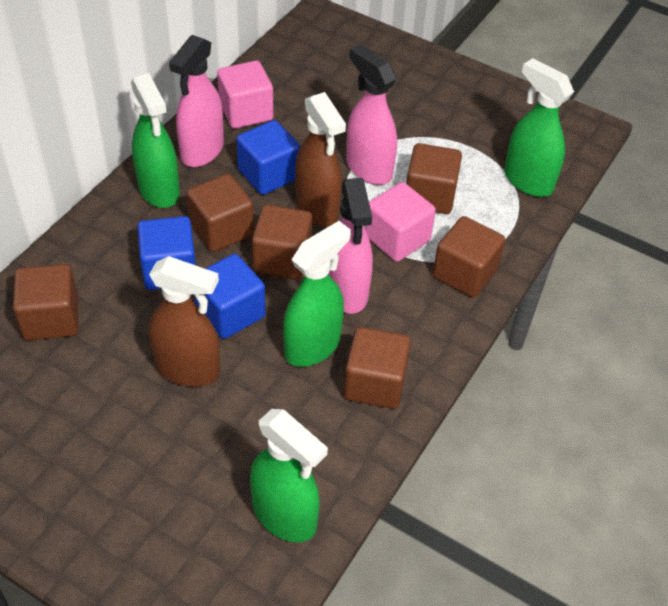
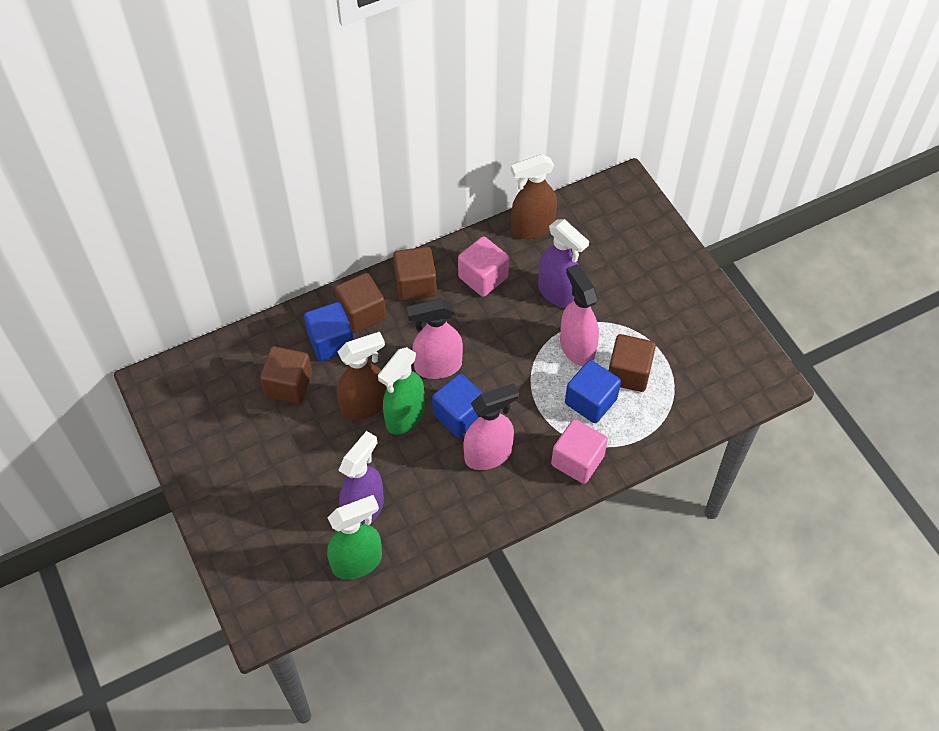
brown cube: 6 -> 4
green spray bottle: 4 -> 2
purple spray bottle: 0 -> 2

